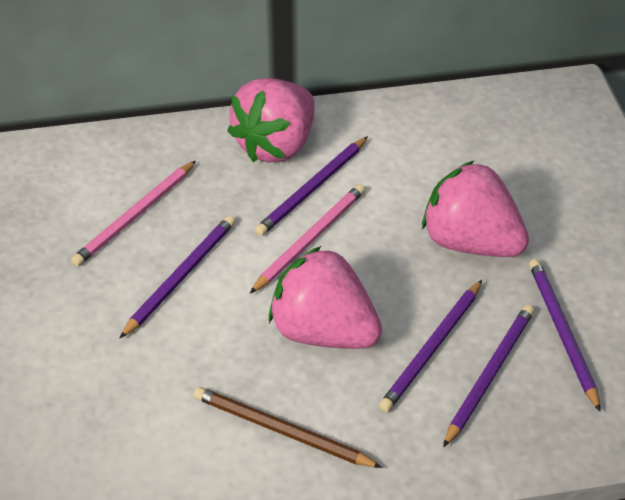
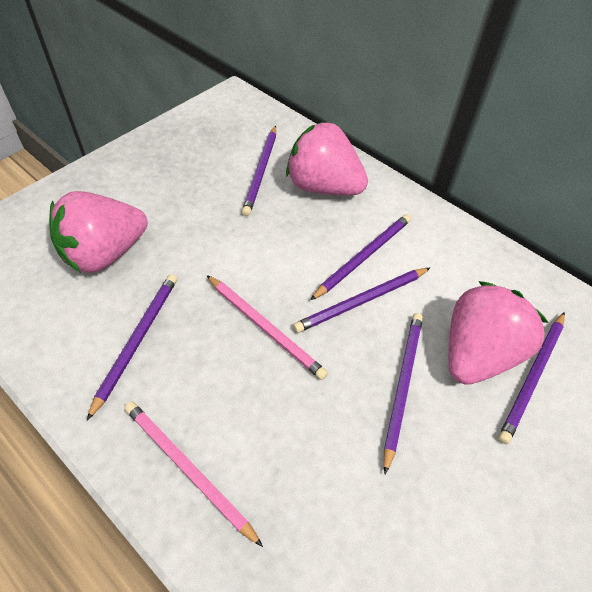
brown pencil: 1 -> 0
purple pencil: 5 -> 6

